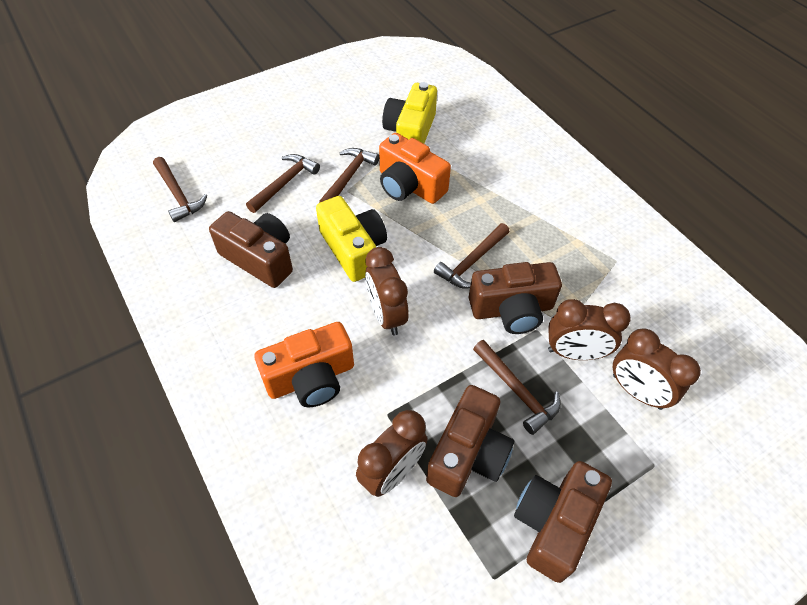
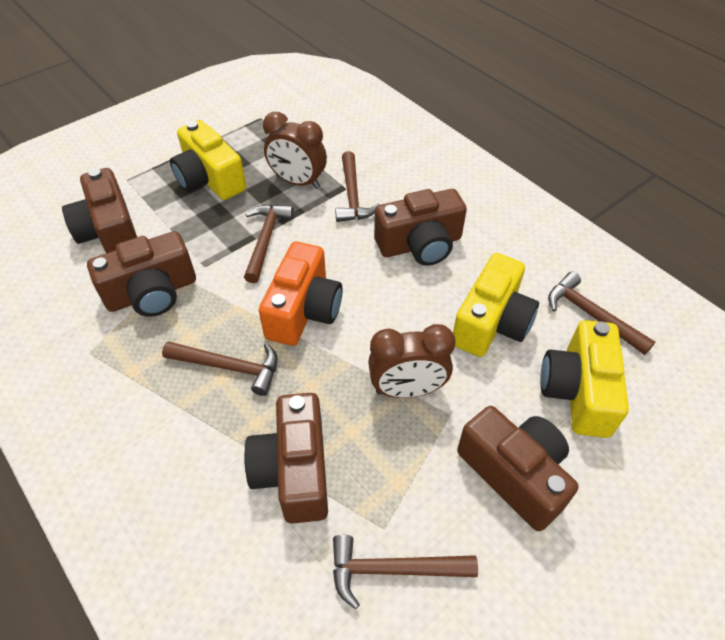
brown camera: 4 -> 5
brown clock: 4 -> 2
orange camera: 2 -> 1
yellow camera: 2 -> 3

